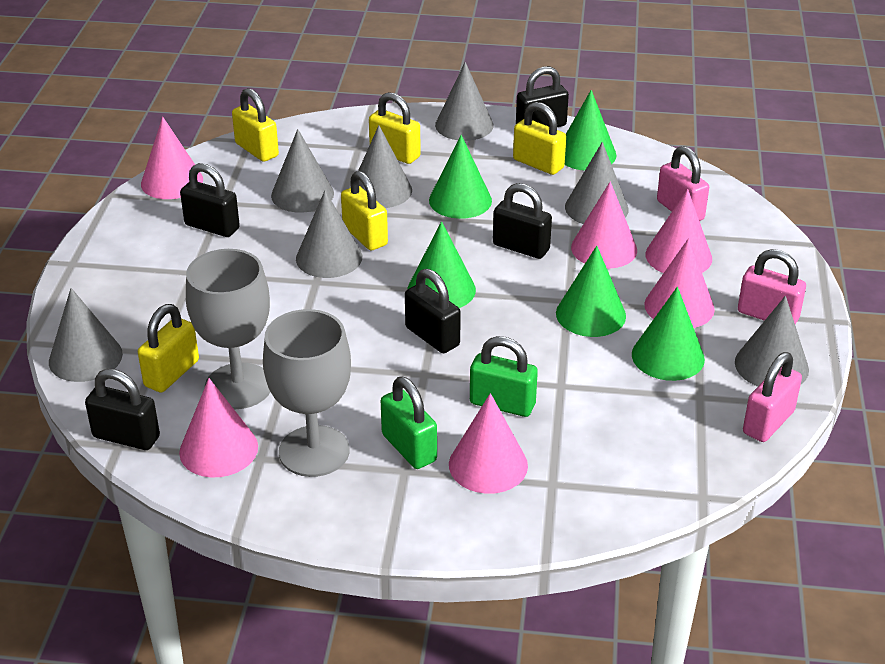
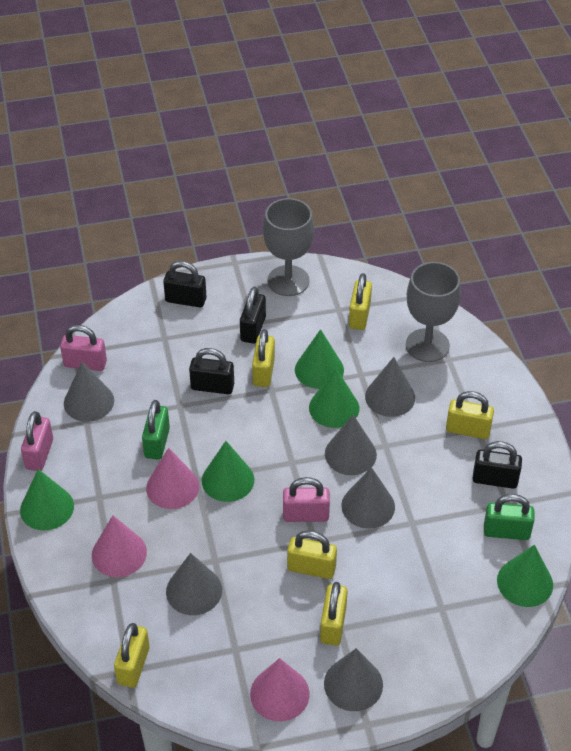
black padlock: 5 -> 4
grey cone: 7 -> 6
pink cone: 6 -> 3
yellow padlock: 5 -> 6

